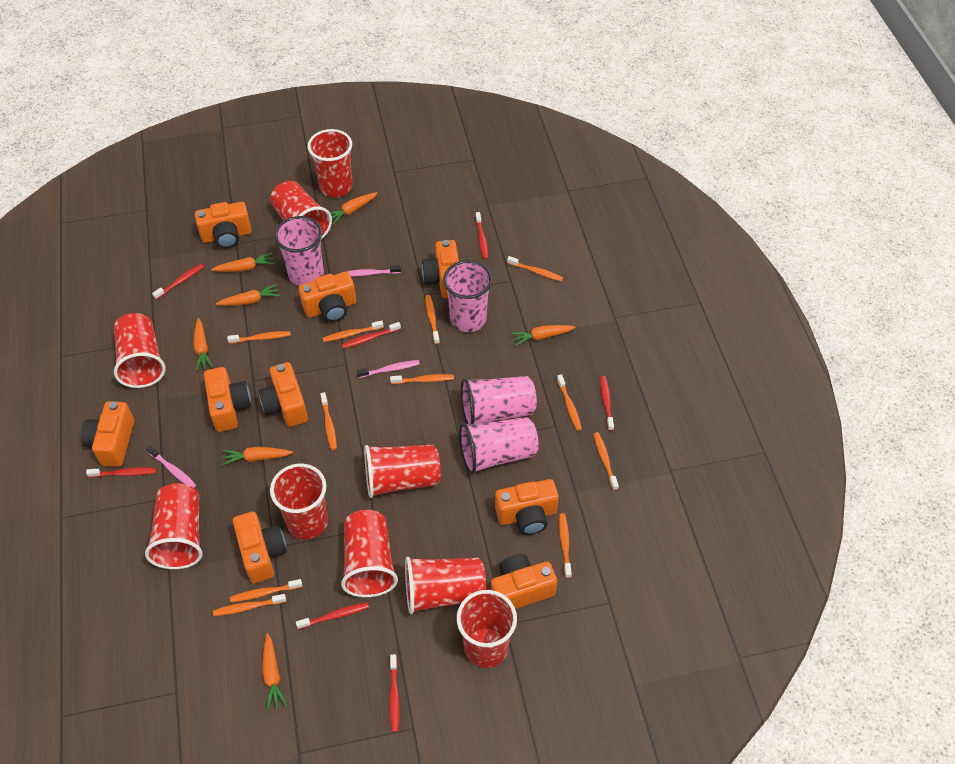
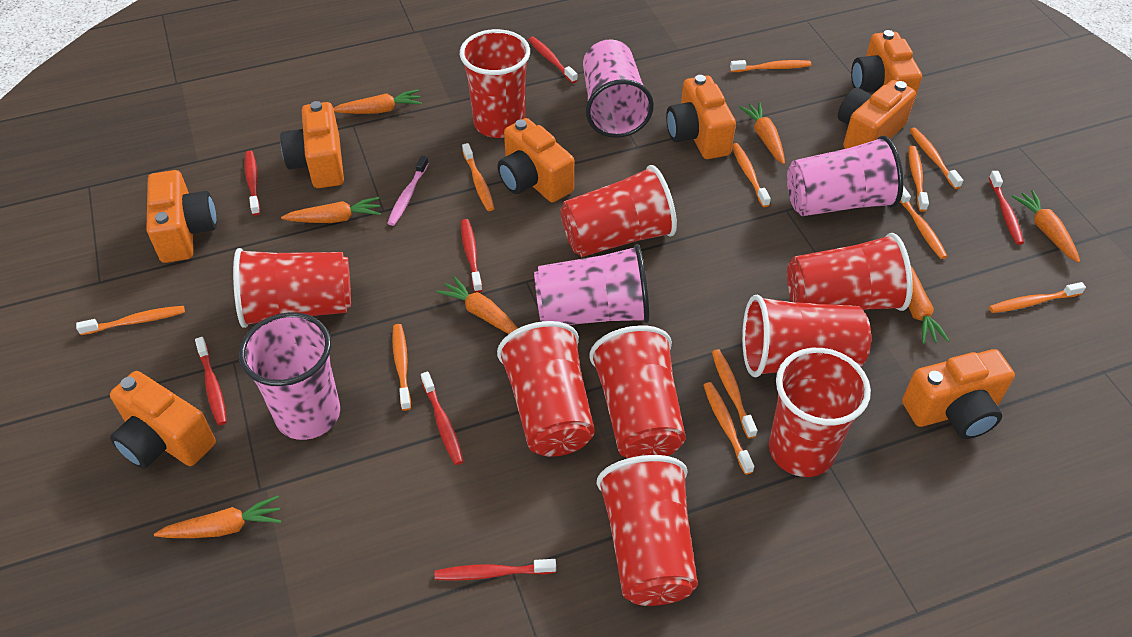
orange camera: 9 -> 8
pink toothbrush: 3 -> 1

